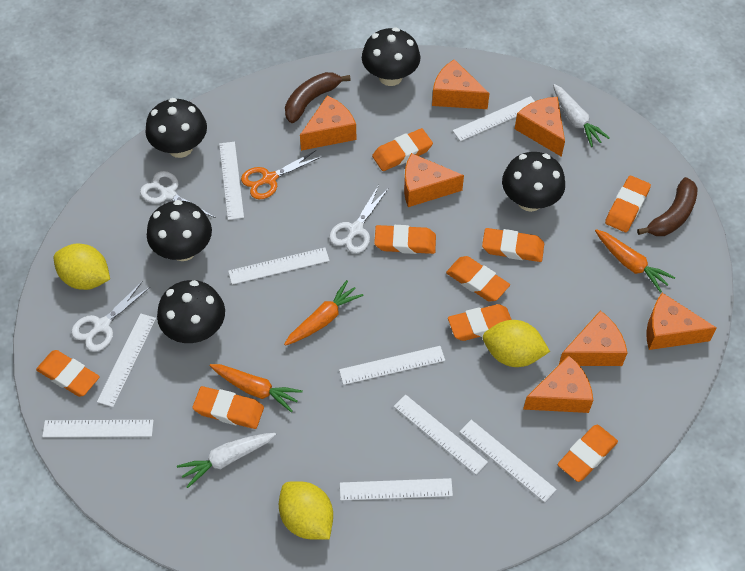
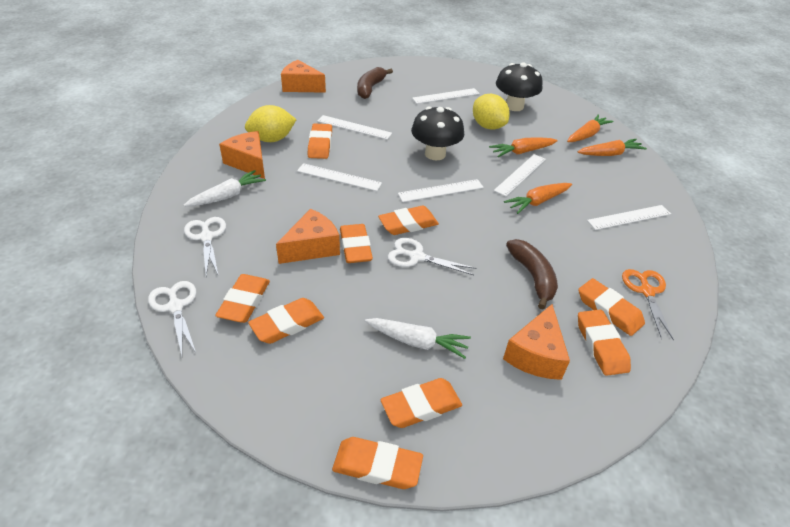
black mushroom: 5 -> 2
orange carrot: 3 -> 4
orange cheese: 7 -> 4
white ruler: 9 -> 6
yellow lemon: 3 -> 2

